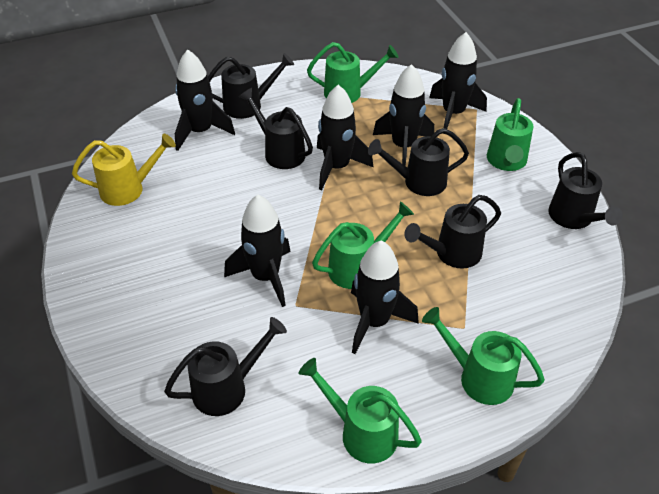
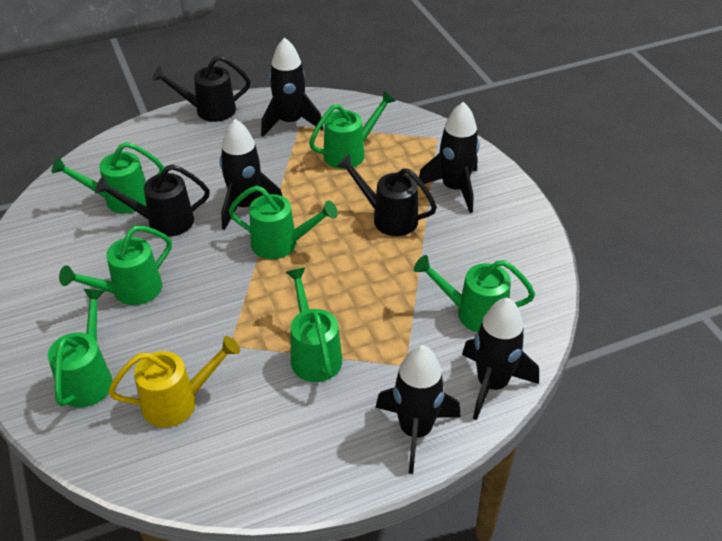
black rocket: 6 -> 5
black watering can: 6 -> 3
green watering can: 5 -> 7

